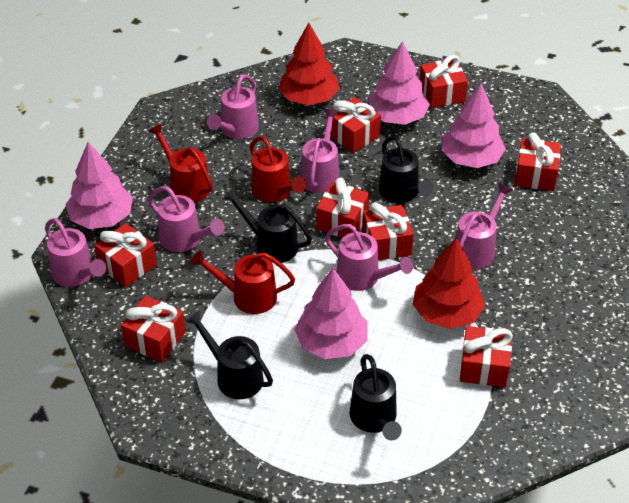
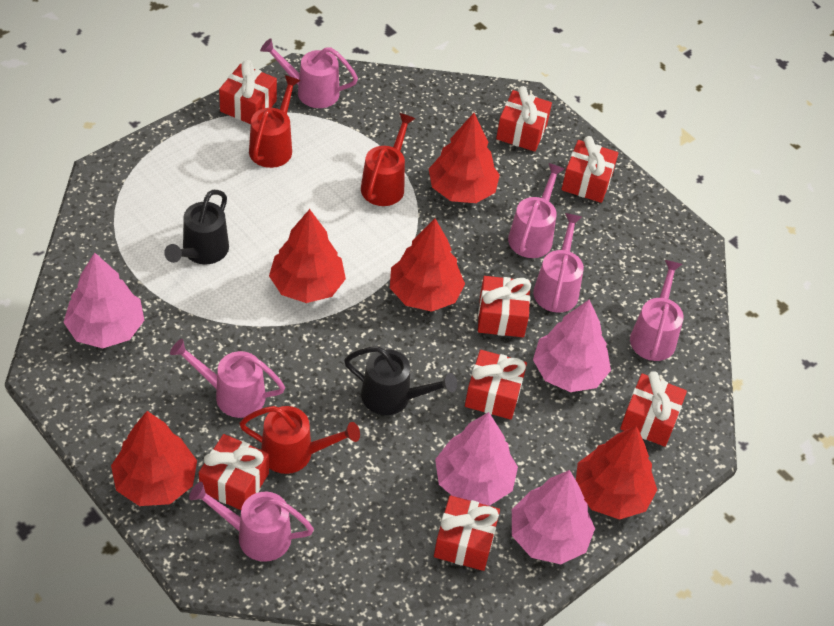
black watering can: 4 -> 2
red tree: 2 -> 5

